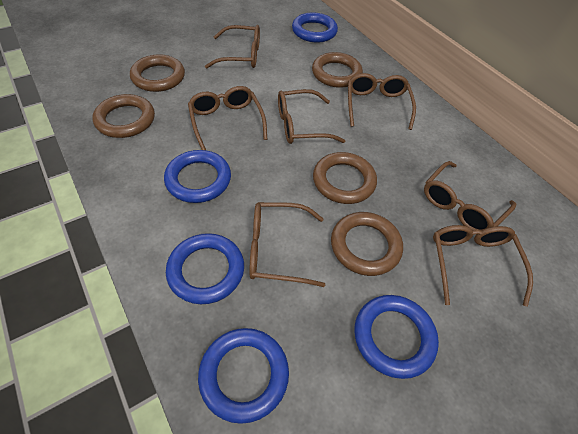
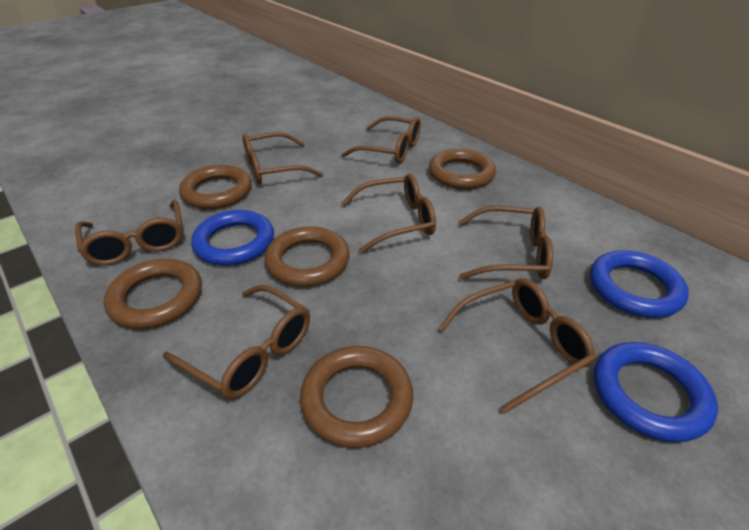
blue ring: 5 -> 3

